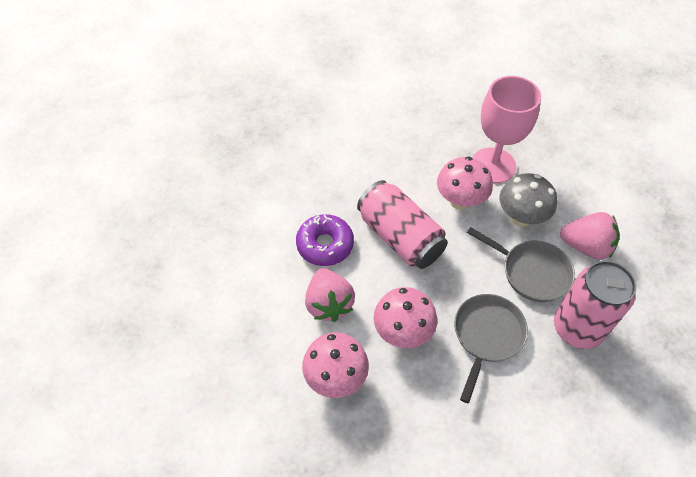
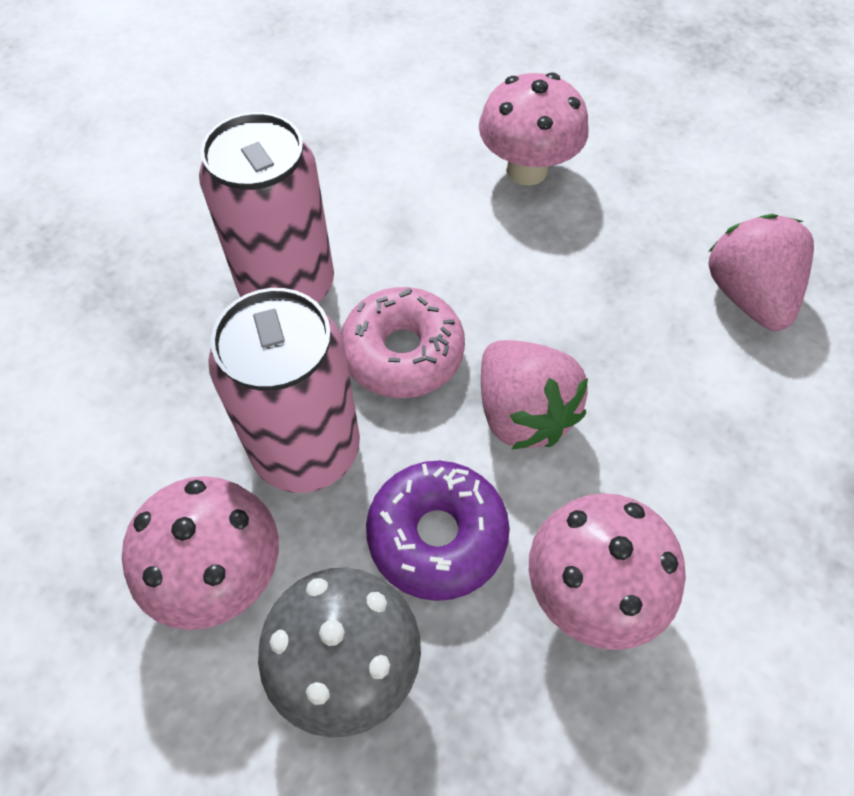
grey pan: 2 -> 0
pink donut: 0 -> 1
pink goblet: 1 -> 0

